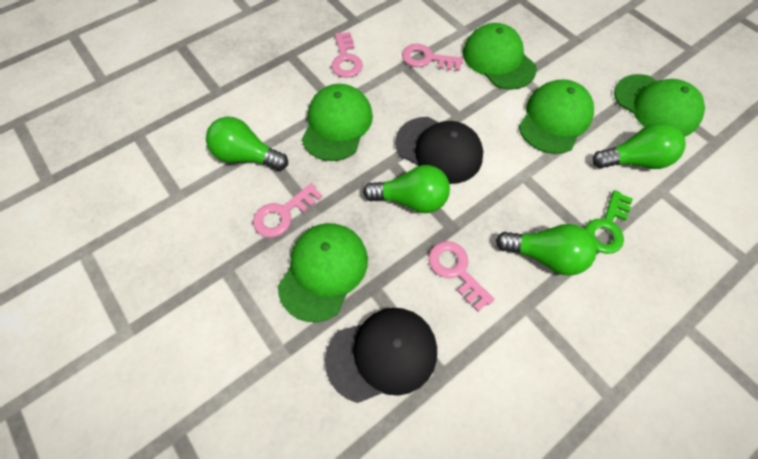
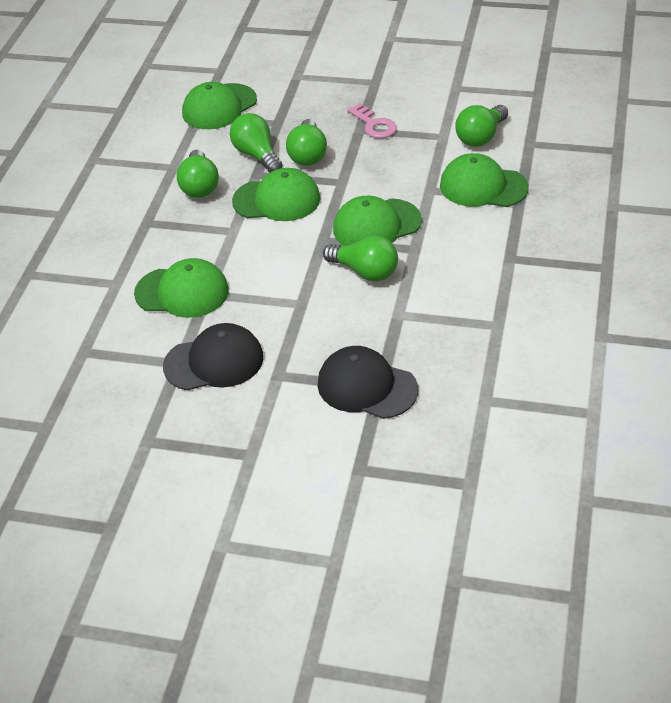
green key: 1 -> 0
green light bulb: 4 -> 5
pink key: 4 -> 1

